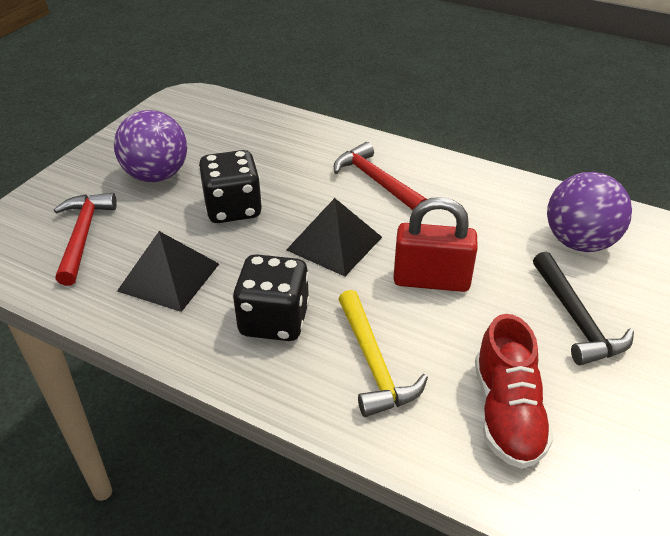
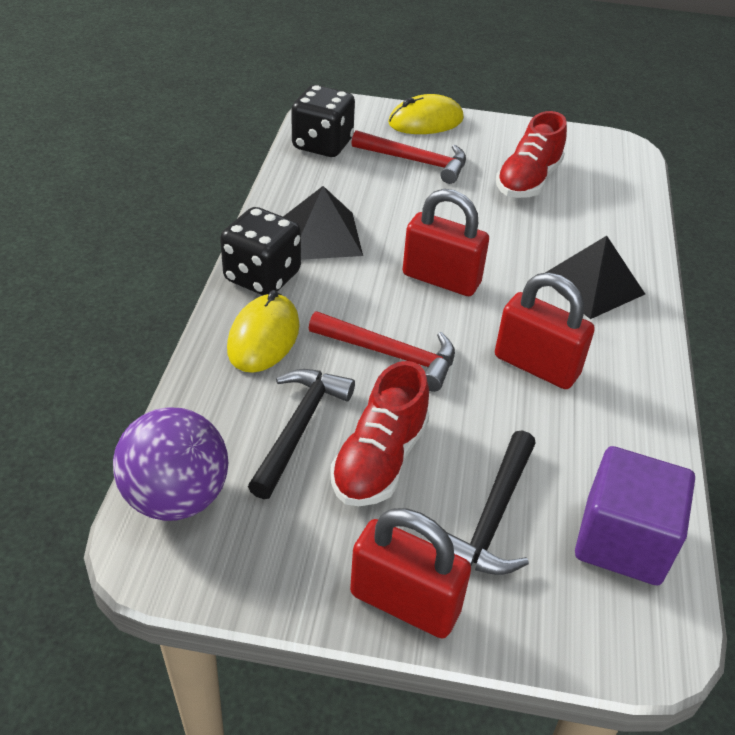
black hammer: 1 -> 2
purple ball: 2 -> 1
purple cube: 0 -> 1
red padlock: 1 -> 3
red shoe: 1 -> 2
yellow hammer: 1 -> 0
yellow mouse: 0 -> 2

